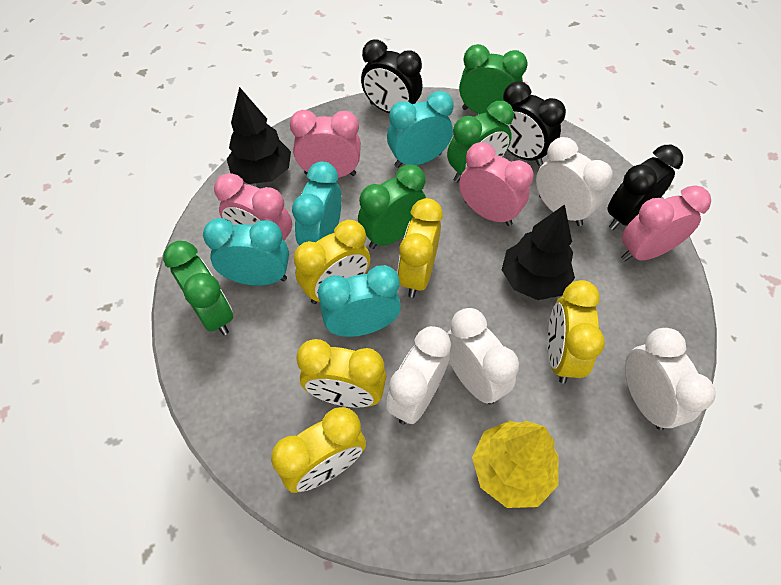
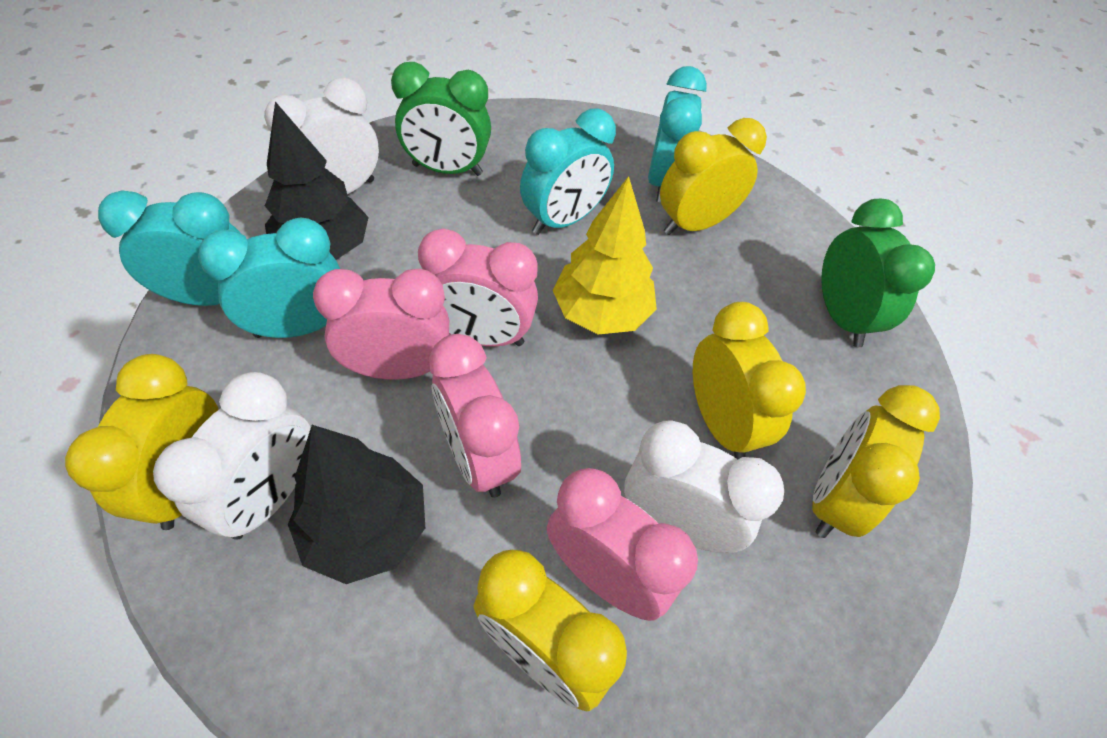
black clock: 3 -> 0
green clock: 4 -> 2
white clock: 4 -> 3

